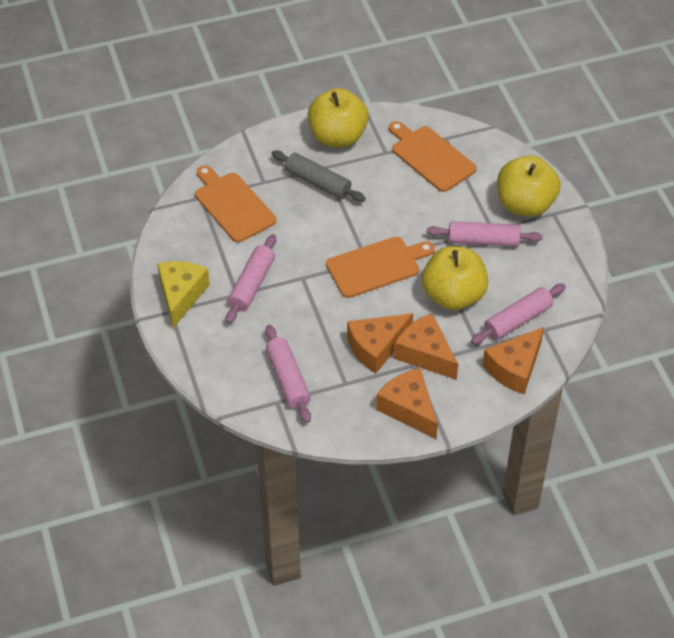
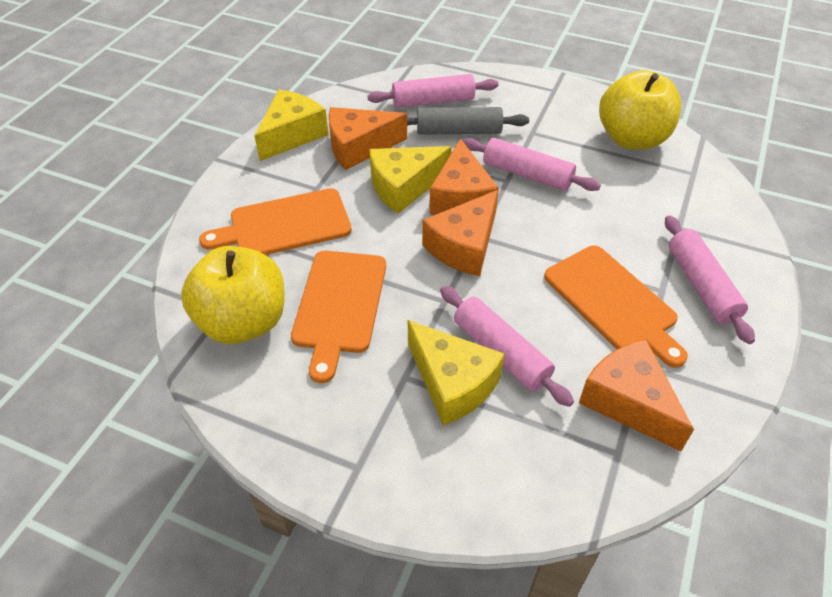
yellow apple: 3 -> 2
yellow cheese: 1 -> 3

